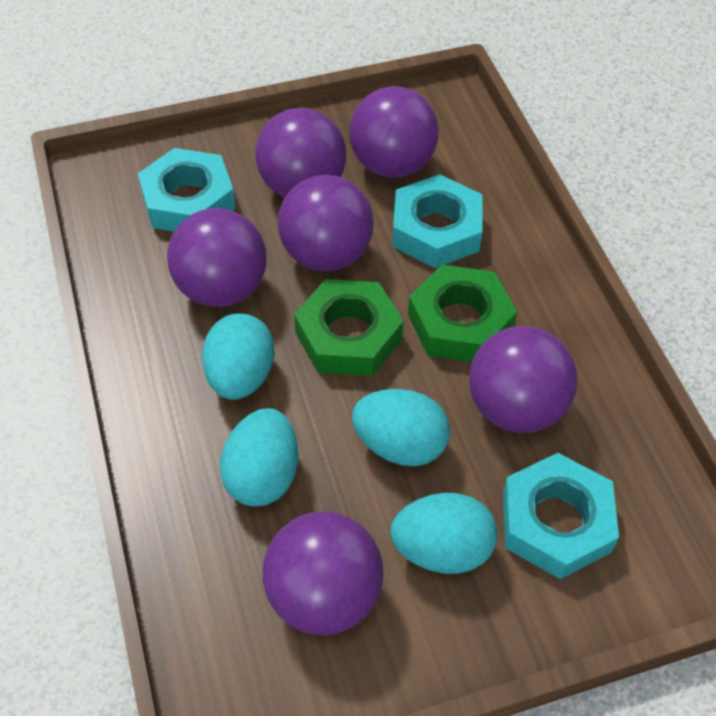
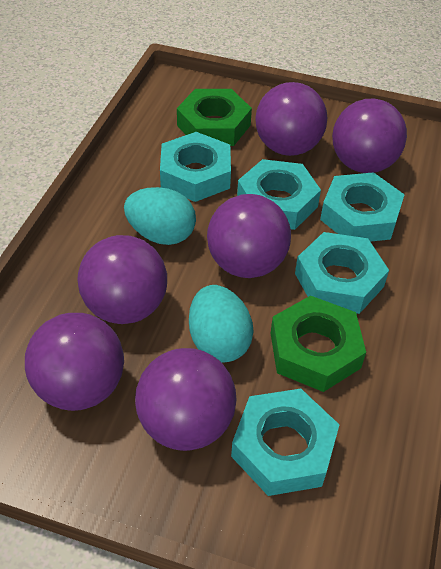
turquoise egg: 4 -> 2
turquoise nut: 3 -> 5

